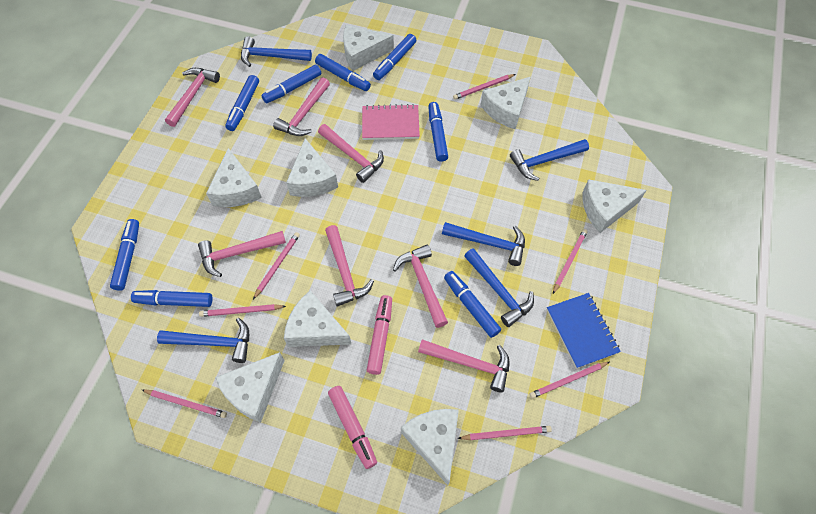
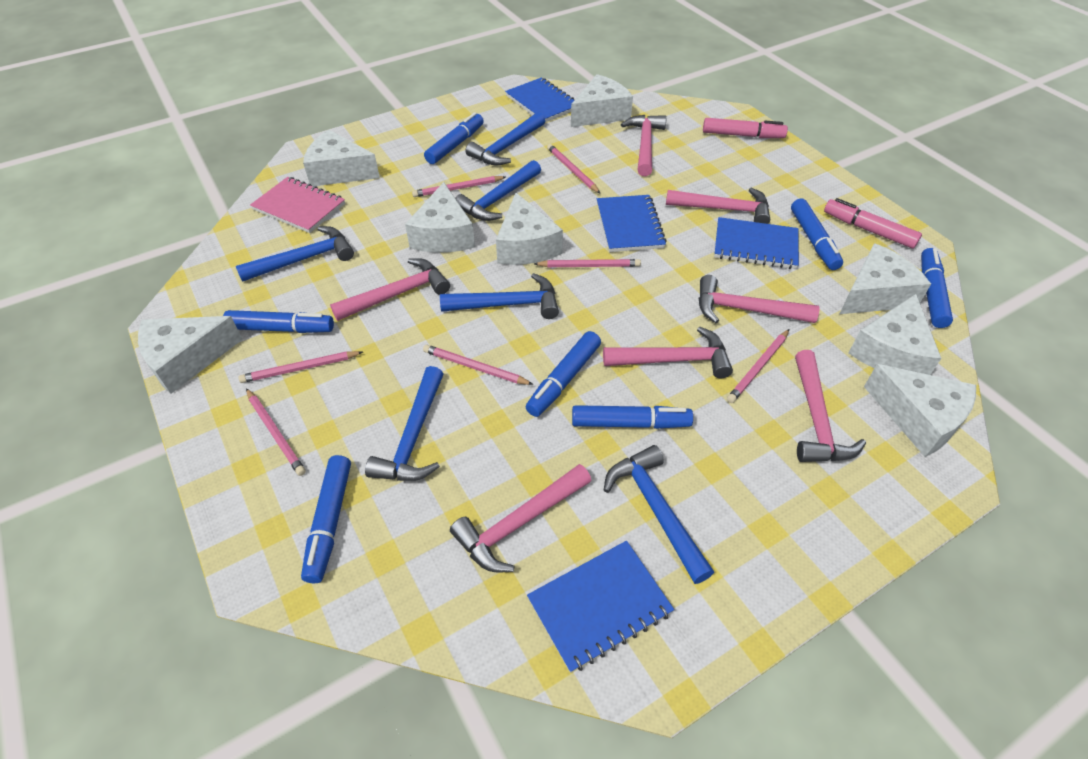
blue hammer: 5 -> 6
blue marker: 8 -> 7
blue notebook: 1 -> 4

